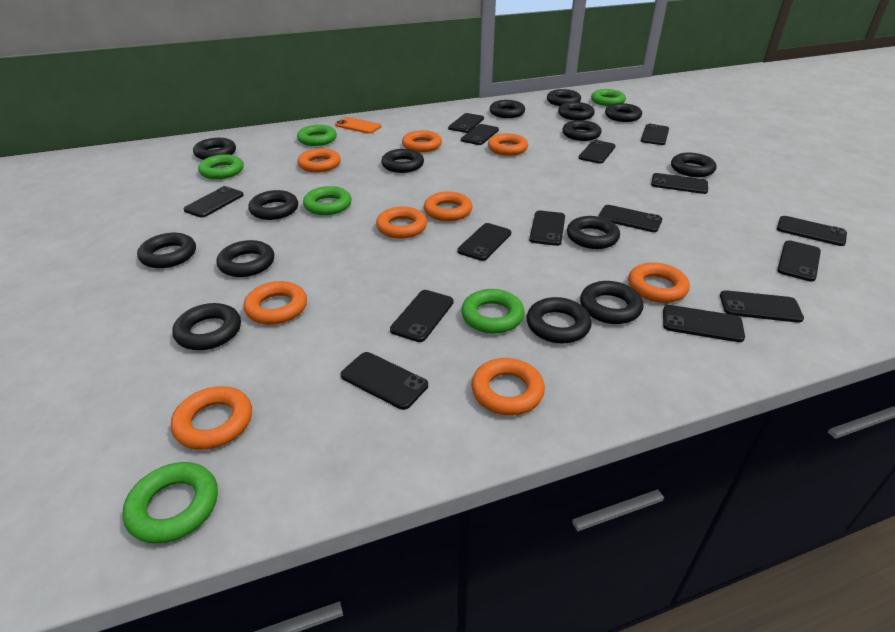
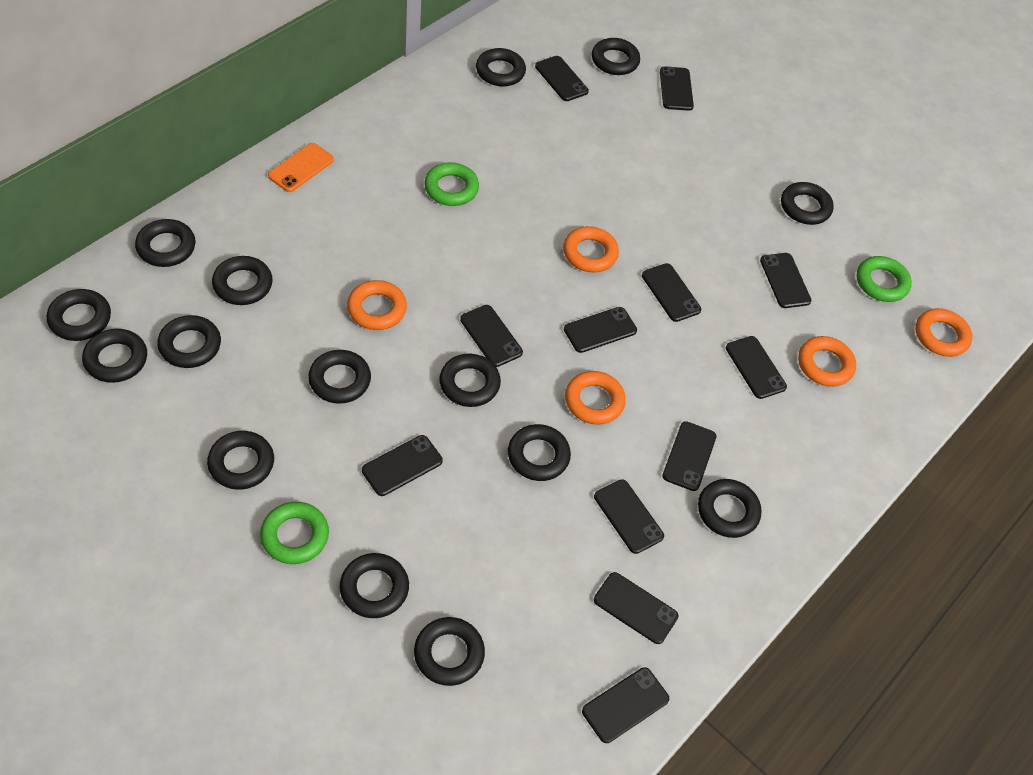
black phone: 15 -> 12
green ring: 6 -> 3
orange ring: 9 -> 5

